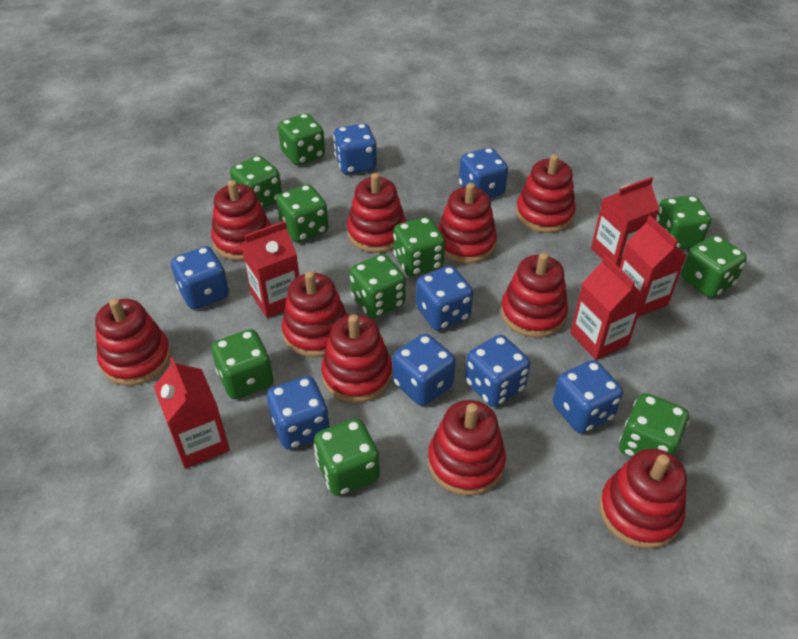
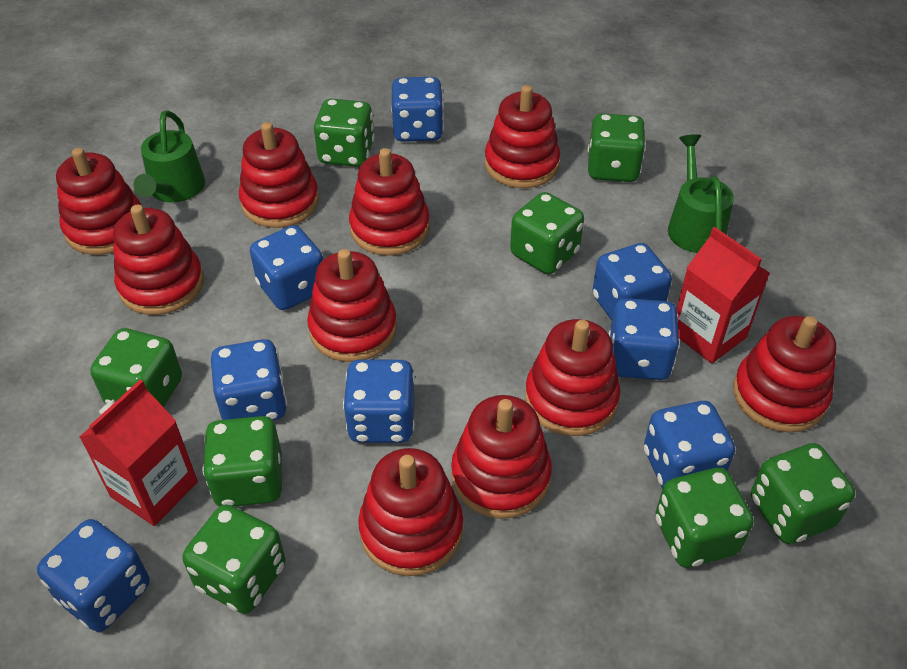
green dice: 10 -> 8
green watering can: 0 -> 2
red carton: 5 -> 2

